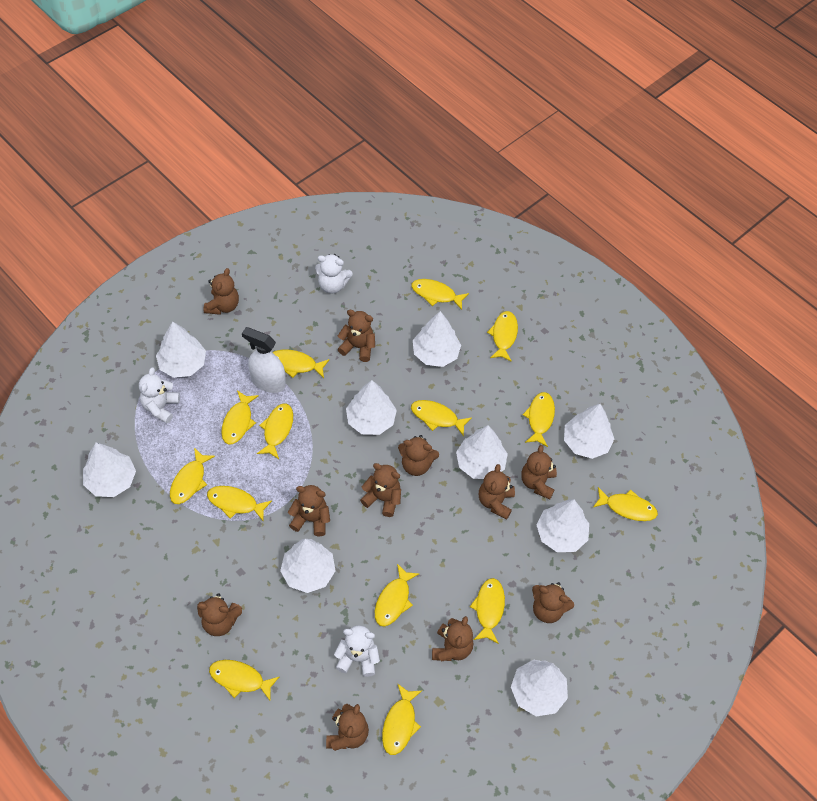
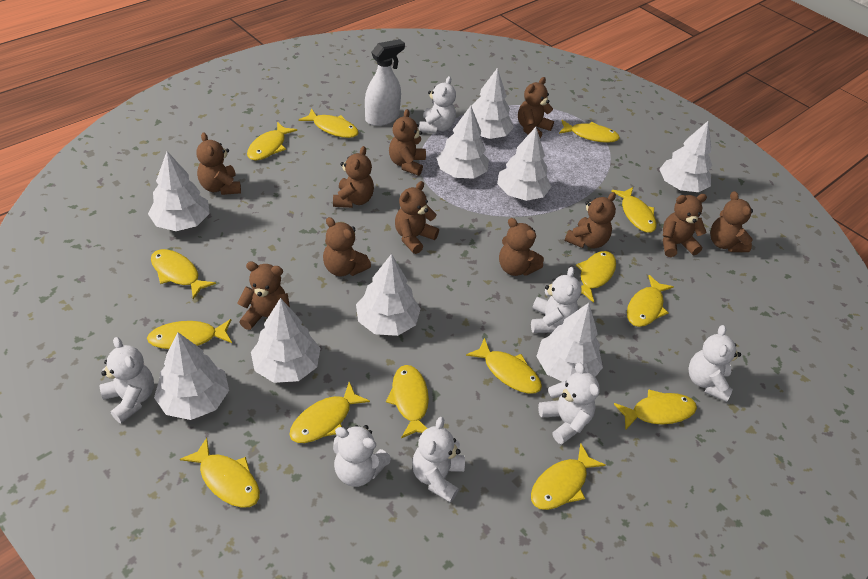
white teddy bear: 3 -> 7

